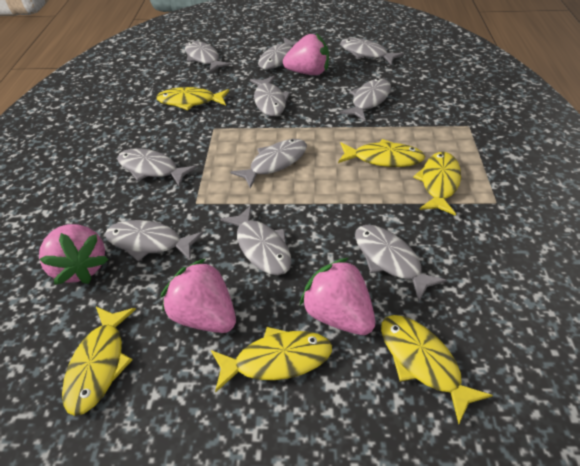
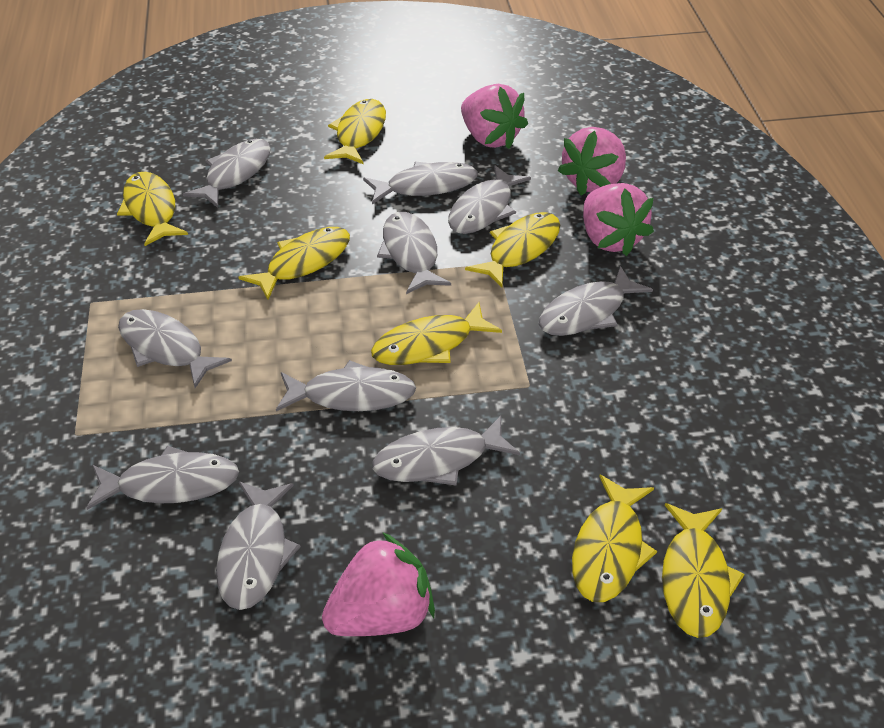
yellow fish: 6 -> 7

